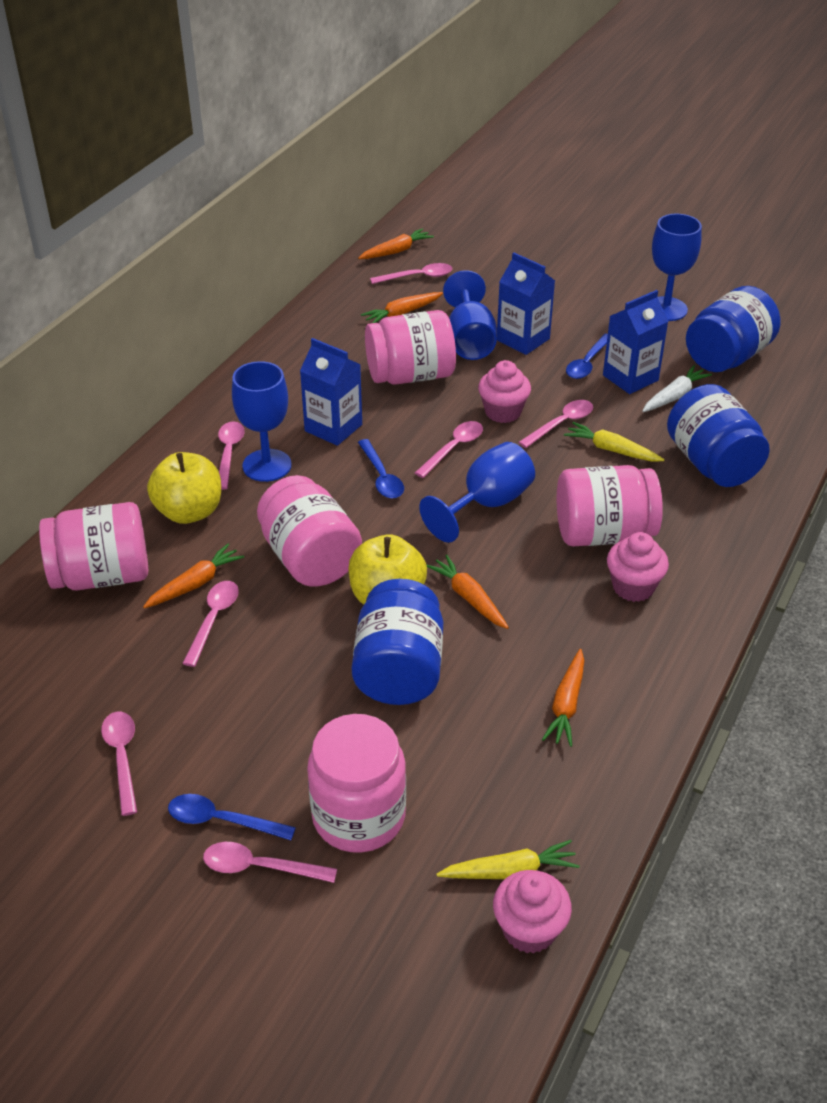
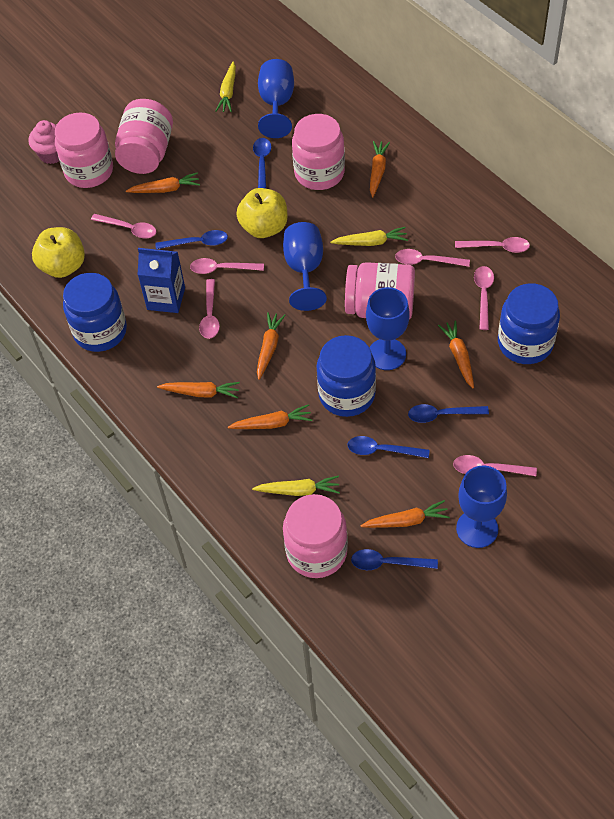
blue carton: 3 -> 1
blue spoon: 3 -> 5
orange carrot: 5 -> 7
pink cupcake: 3 -> 1
white carrot: 1 -> 0
yellow carrot: 2 -> 3

